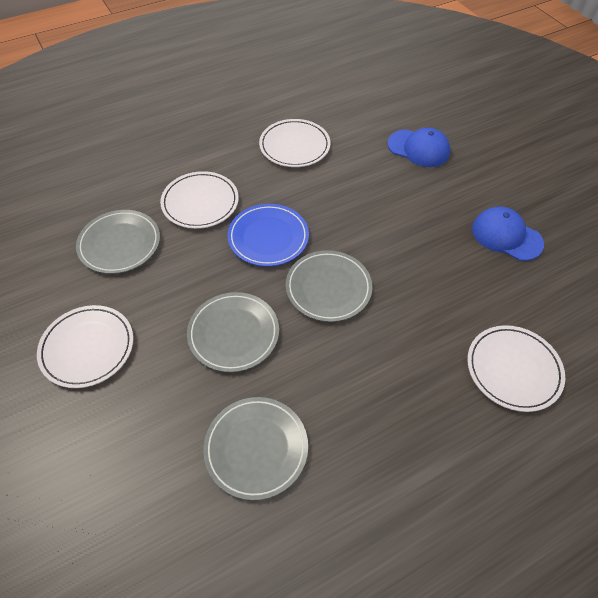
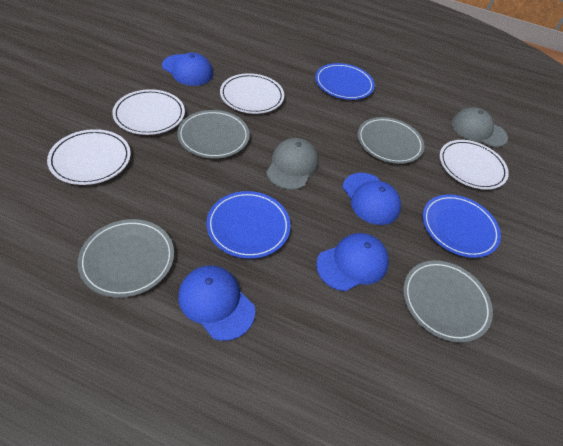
blue cap: 2 -> 4
blue plate: 1 -> 3
grey cap: 0 -> 2

